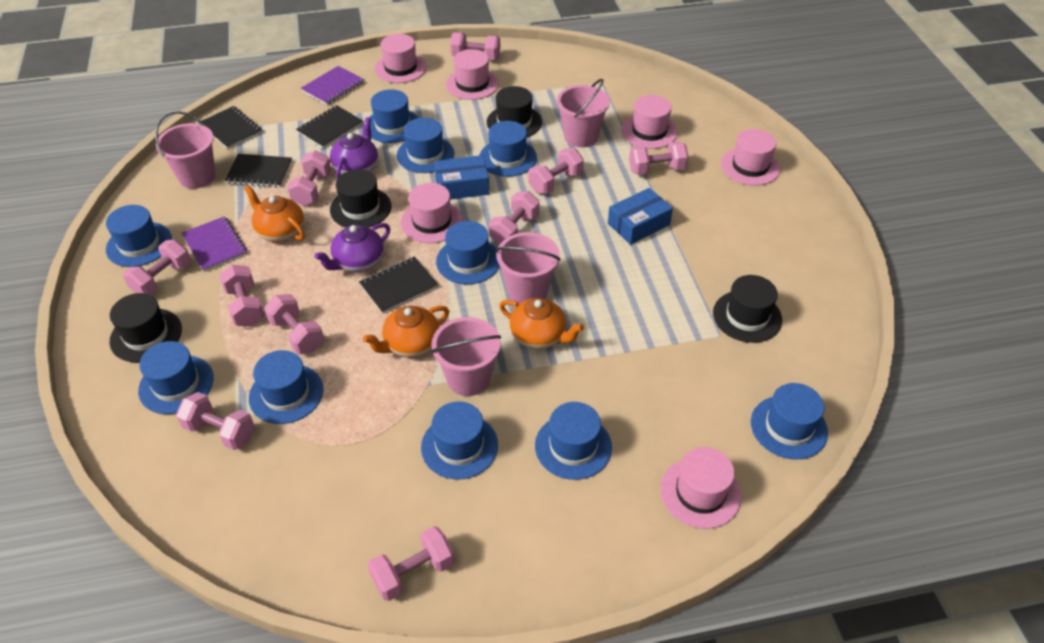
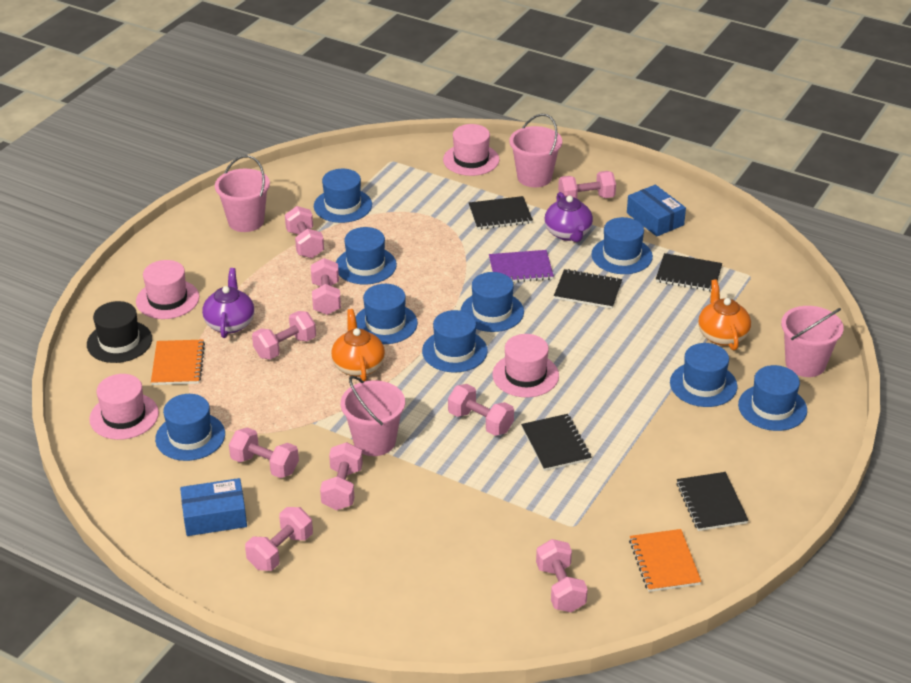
black hat: 4 -> 1
black notebook: 4 -> 5
blue hat: 10 -> 9
orange notebook: 0 -> 2
orange teapot: 3 -> 2
pink dumbbell: 10 -> 9
pink hat: 6 -> 4
purple notebook: 2 -> 1

